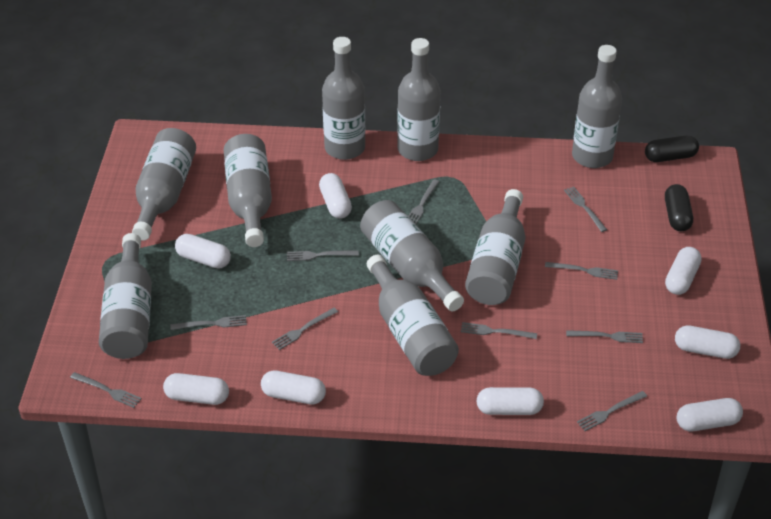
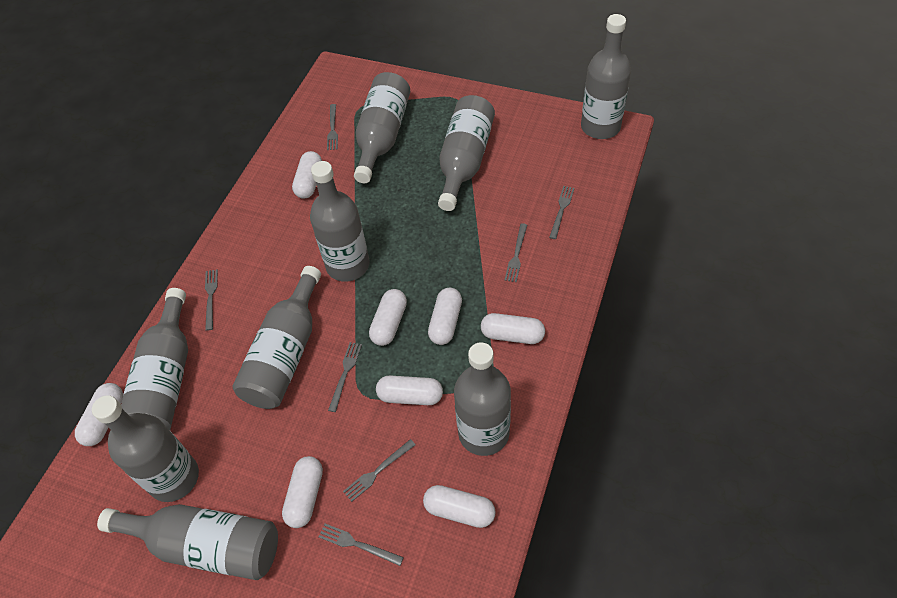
black capsule: 2 -> 0
grey fork: 10 -> 7

